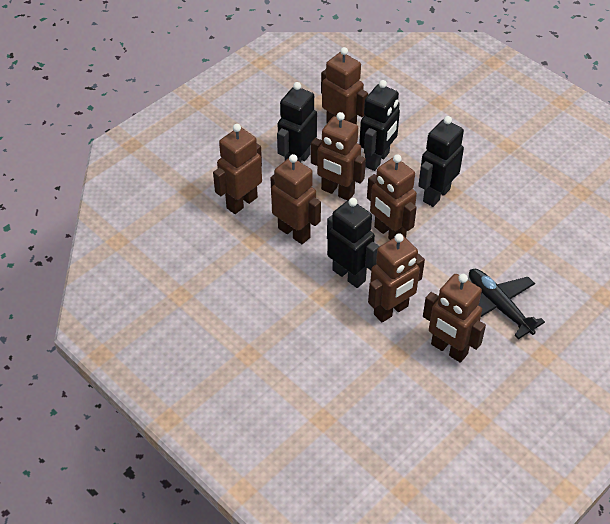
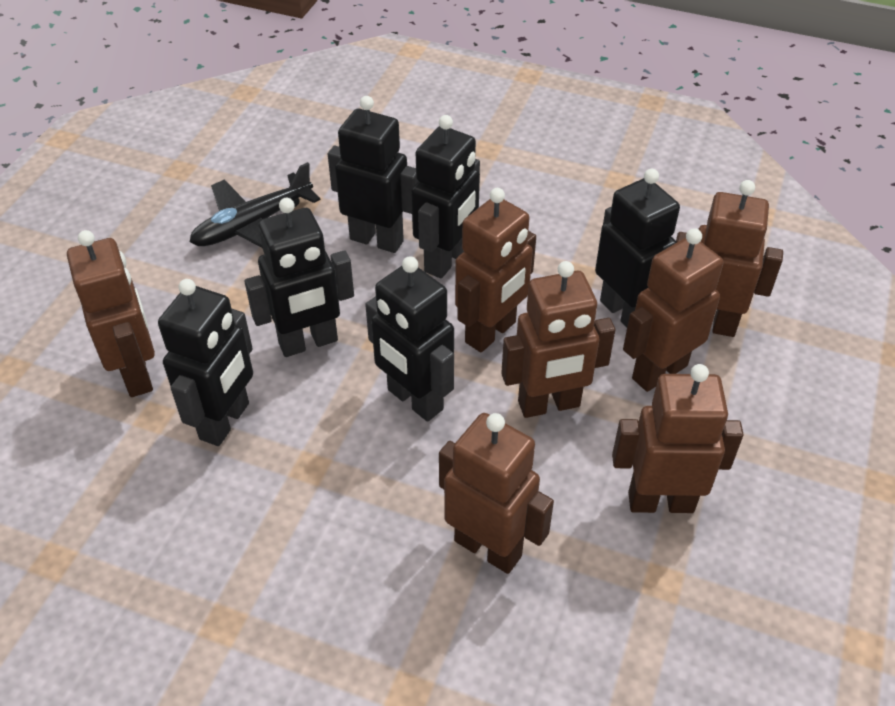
black robot: 4 -> 6

